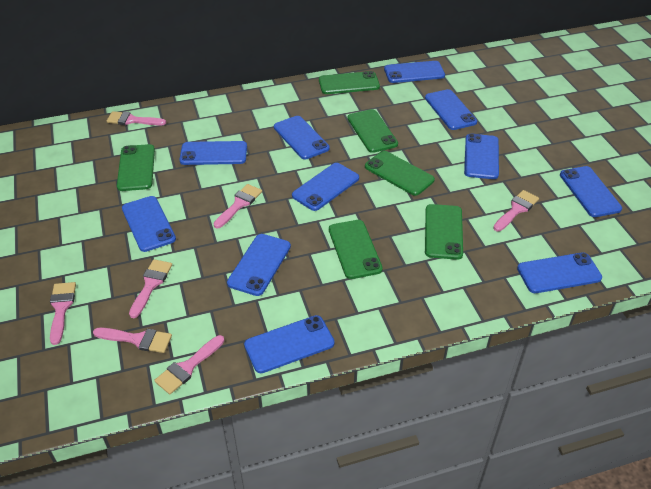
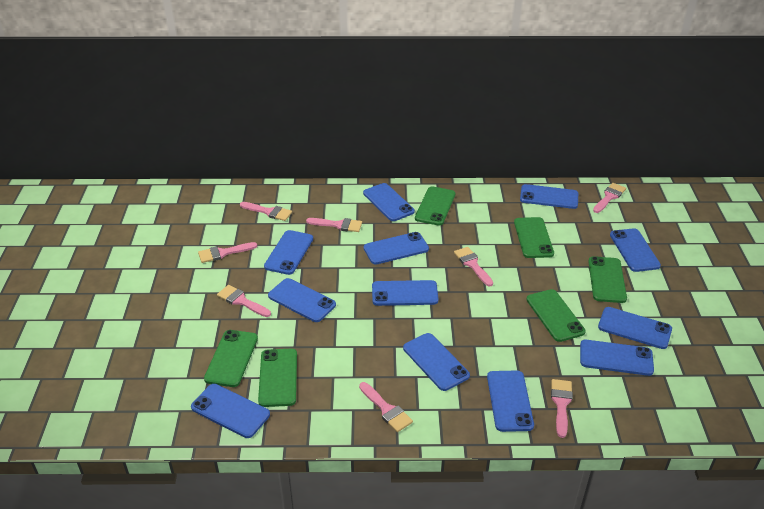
blue phone: 11 -> 12
pink brush: 7 -> 8

